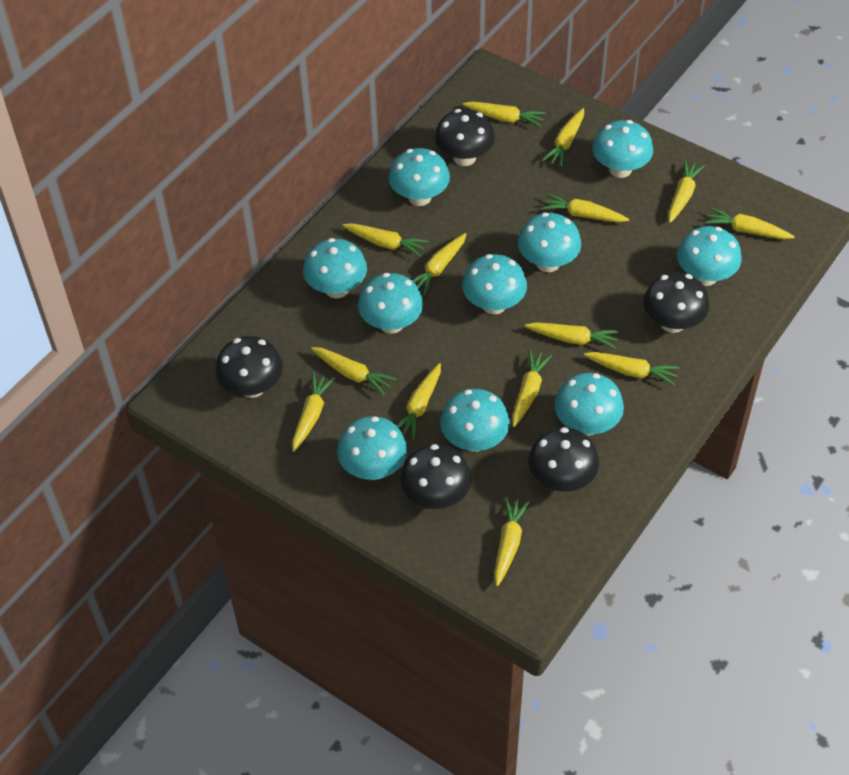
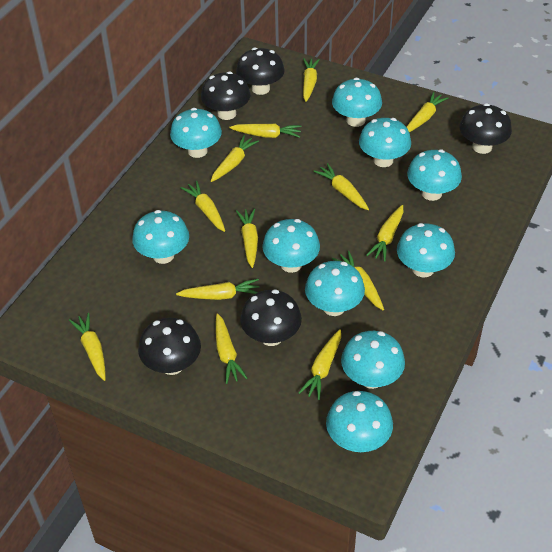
yellow carrot: 14 -> 13

